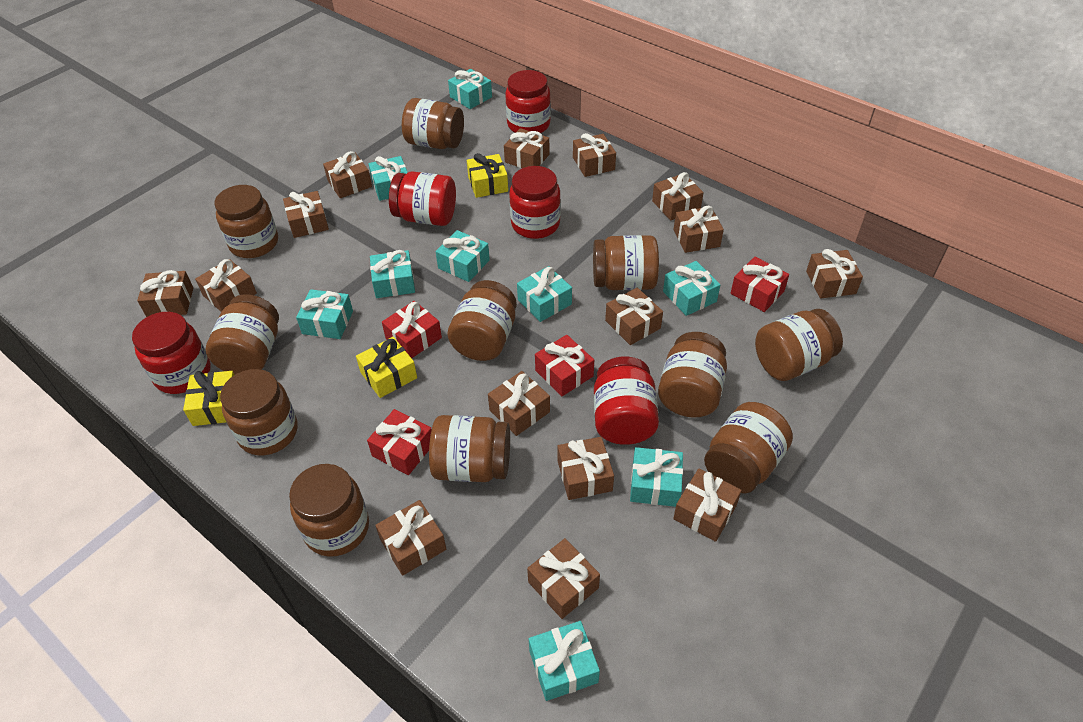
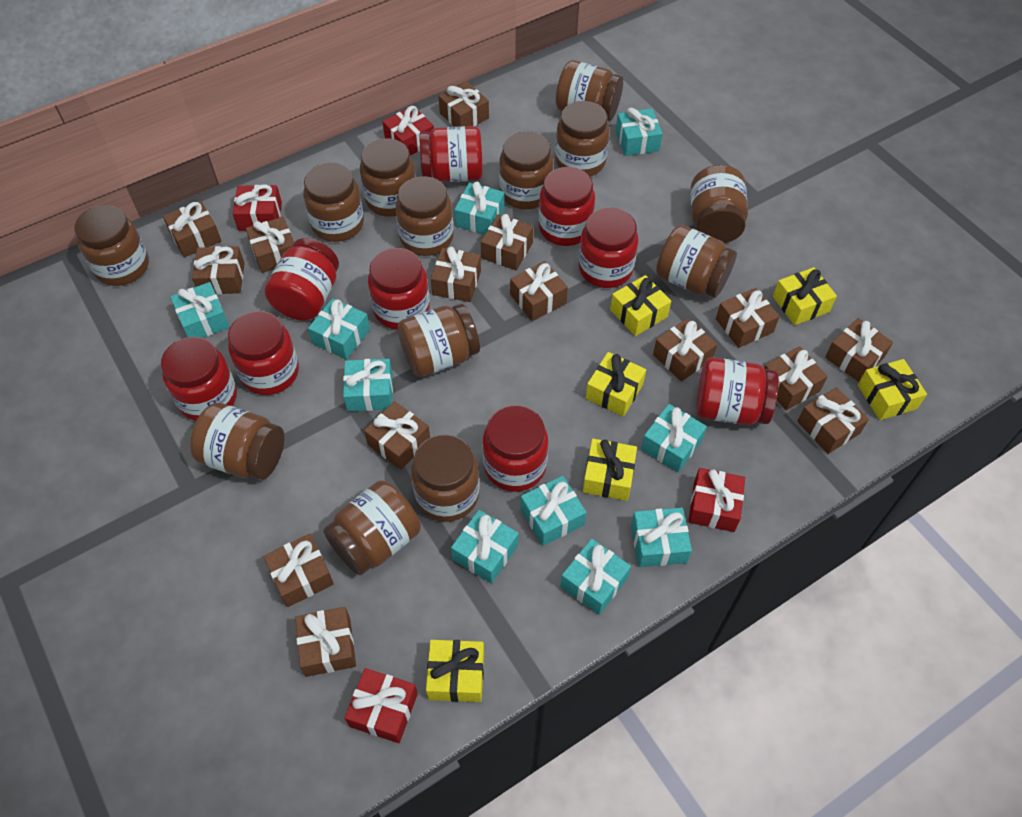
brown jar: 11 -> 13
red jar: 5 -> 9
turquoise gift: 9 -> 10
yellow gift: 3 -> 6

